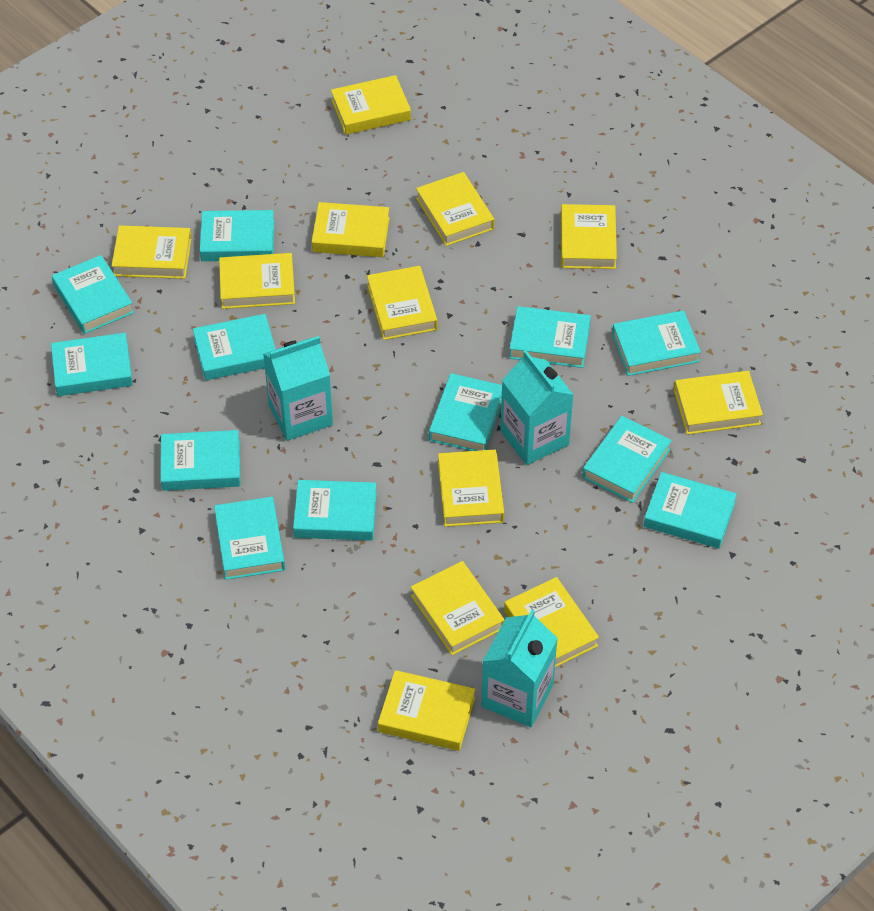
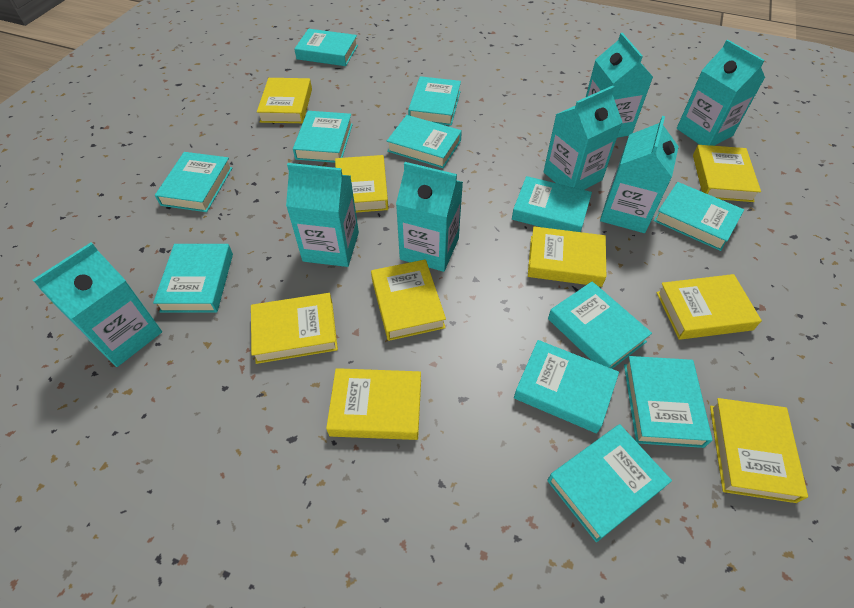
turquoise carton: 3 -> 7
yellow book: 12 -> 9

